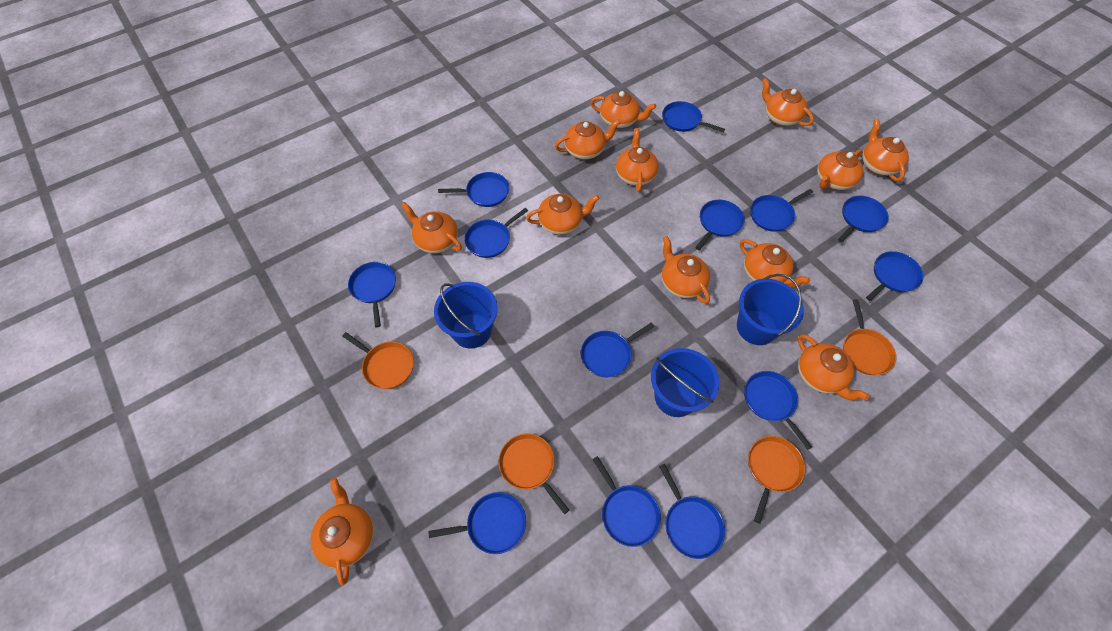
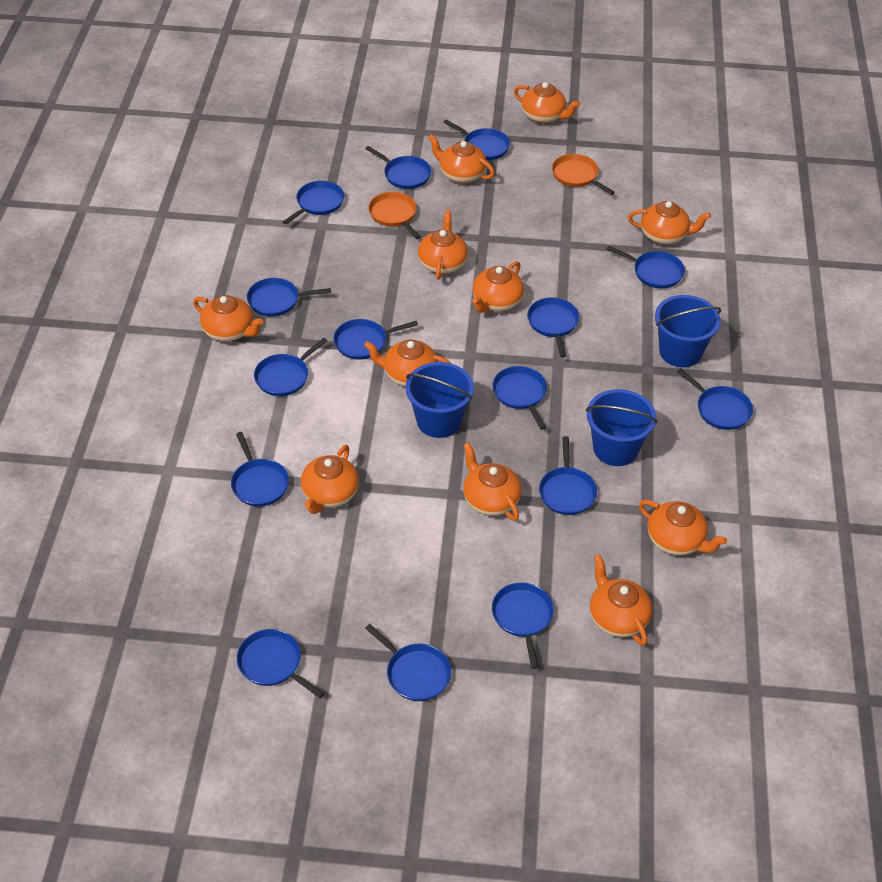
blue pan: 13 -> 15
orange pan: 4 -> 2
orange teapot: 12 -> 11

